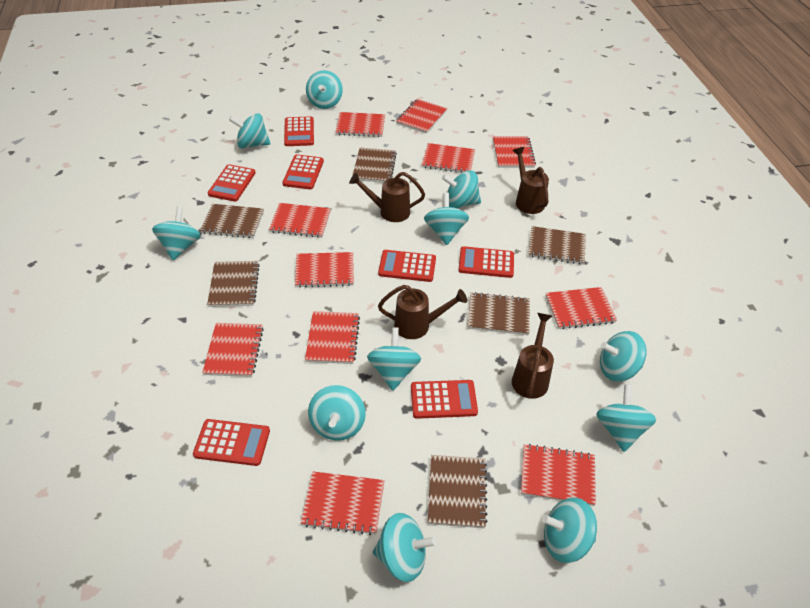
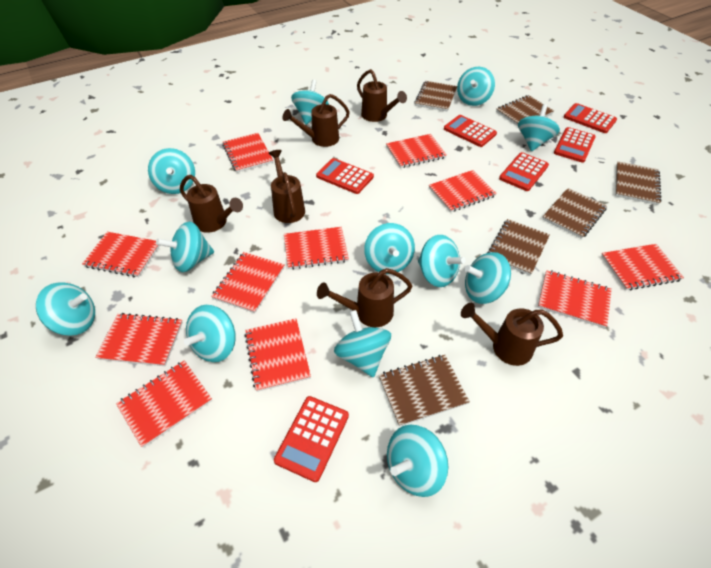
brown watering can: 4 -> 6
red calculator: 7 -> 6
turquoise spinning top: 11 -> 12

